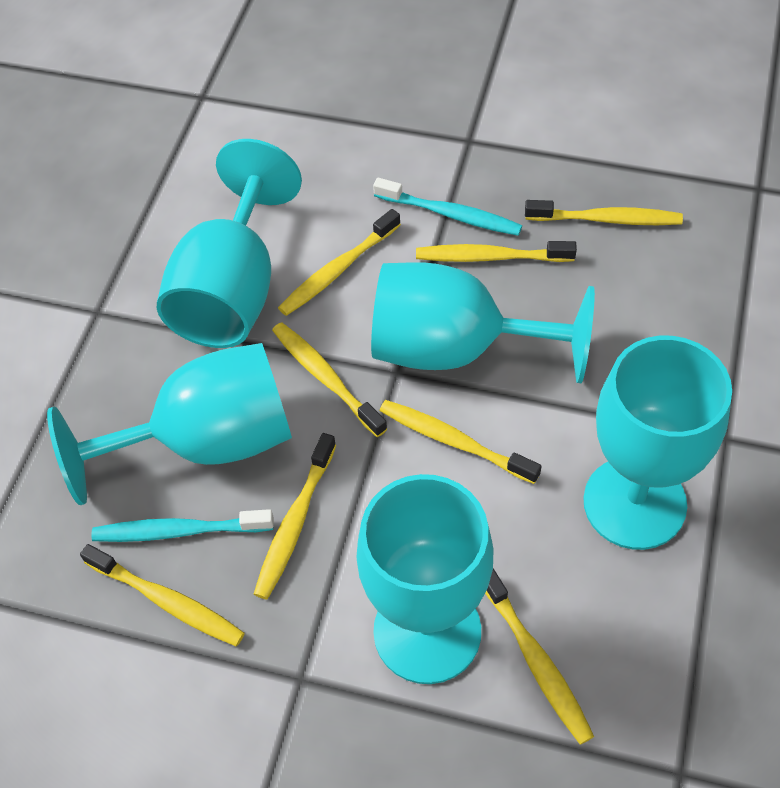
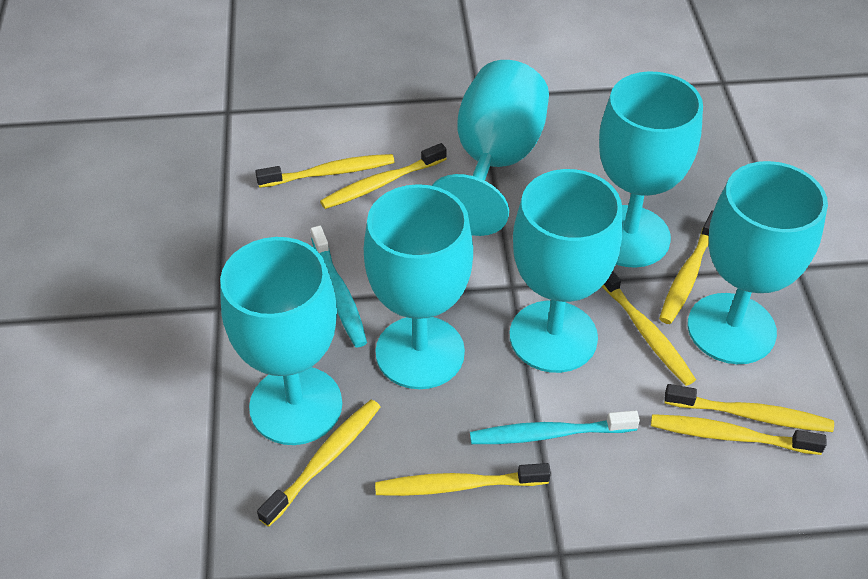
turquoise goblet: 5 -> 6

